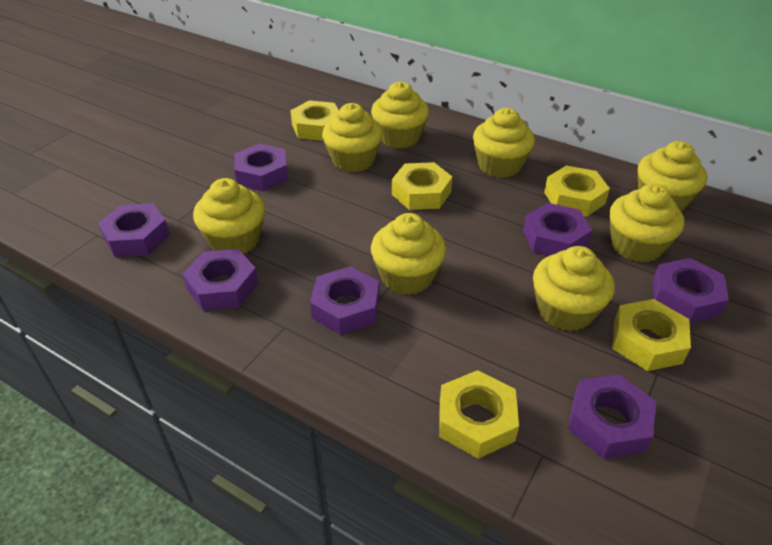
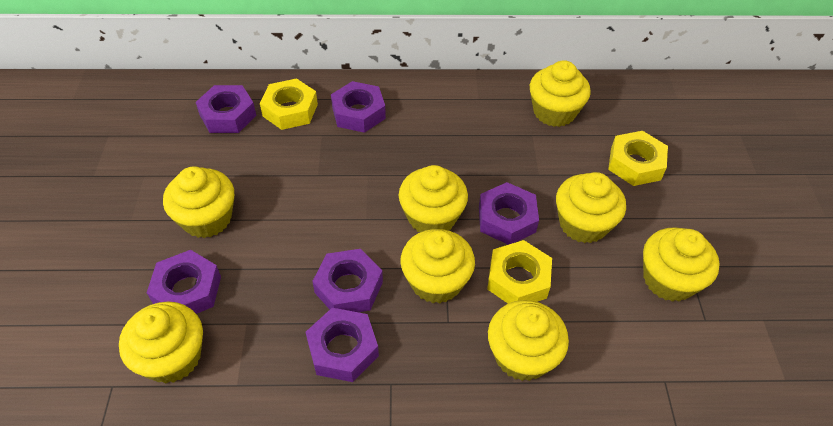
purple nut: 7 -> 6
yellow nut: 5 -> 3

